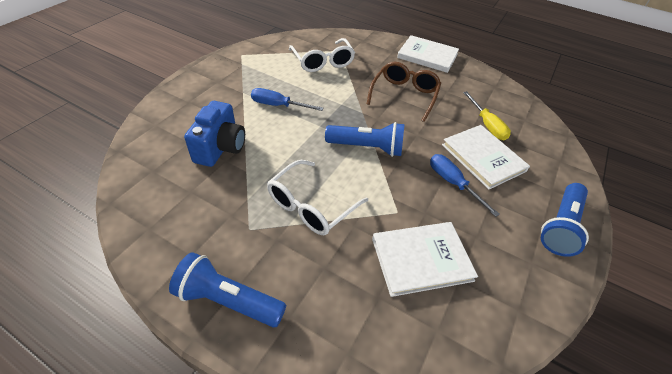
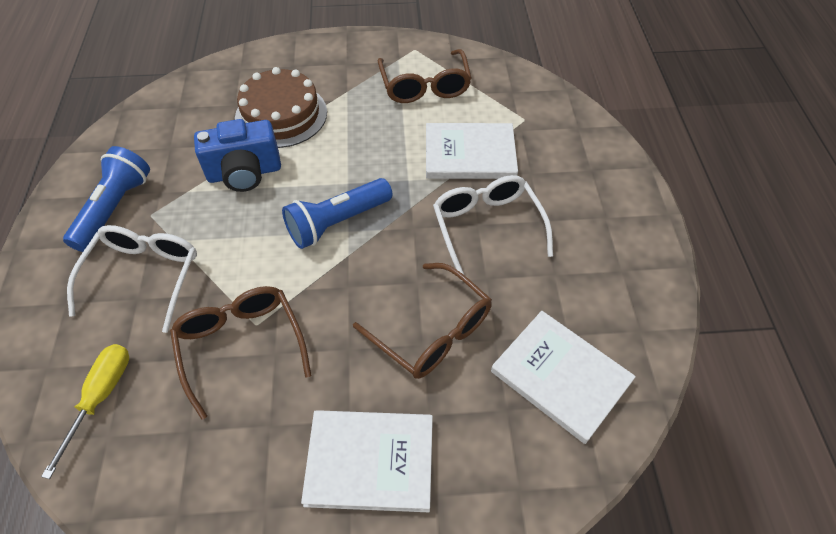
blue flashlight: 3 -> 2
blue screwdriver: 2 -> 0
brown cake: 0 -> 1
brown glasses: 1 -> 3

